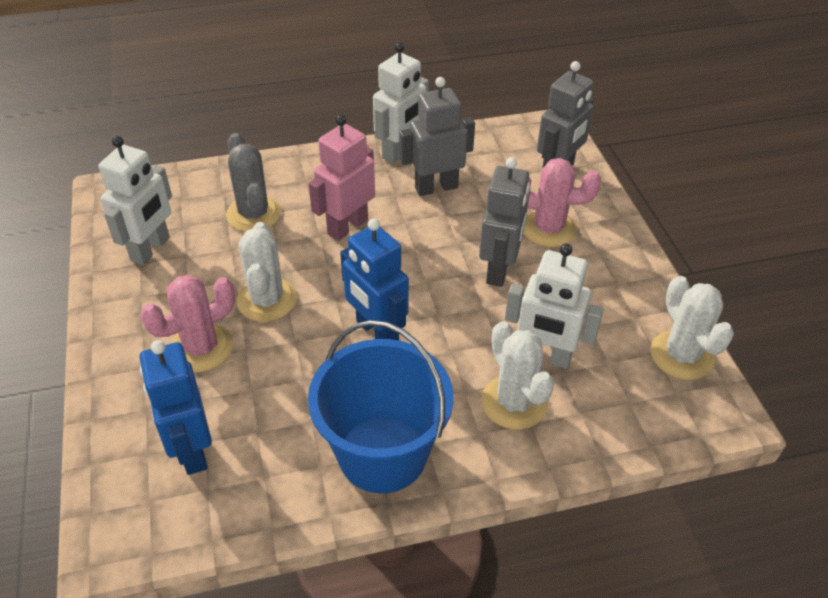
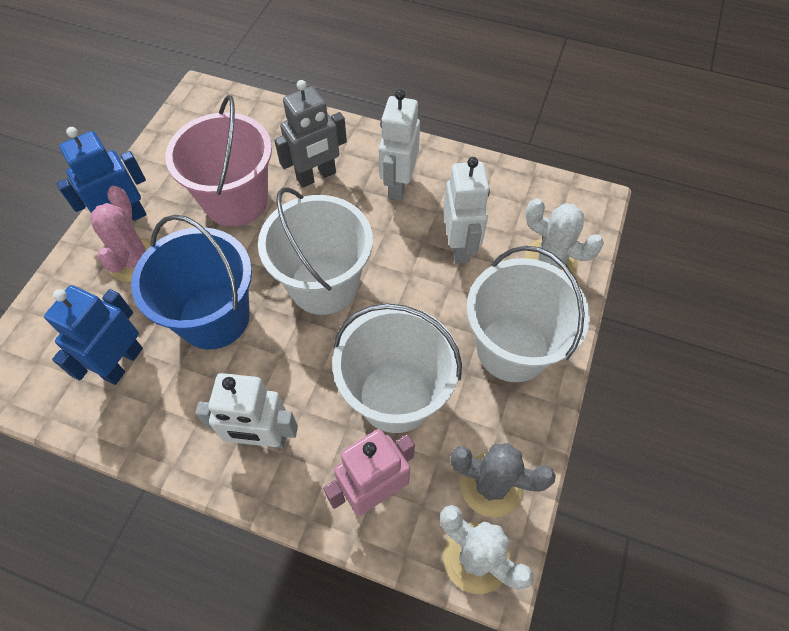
grey robot: 3 -> 1
pink bucket: 0 -> 1
pink cactus: 2 -> 1
white bucket: 0 -> 3
white cactus: 3 -> 2

